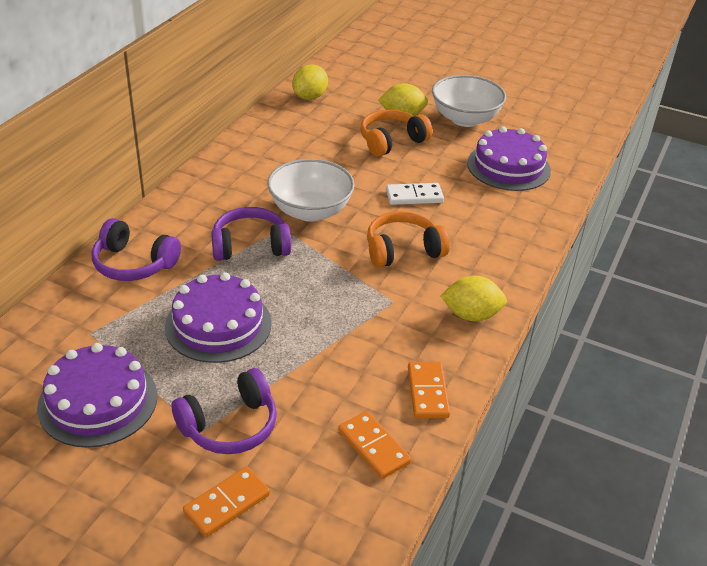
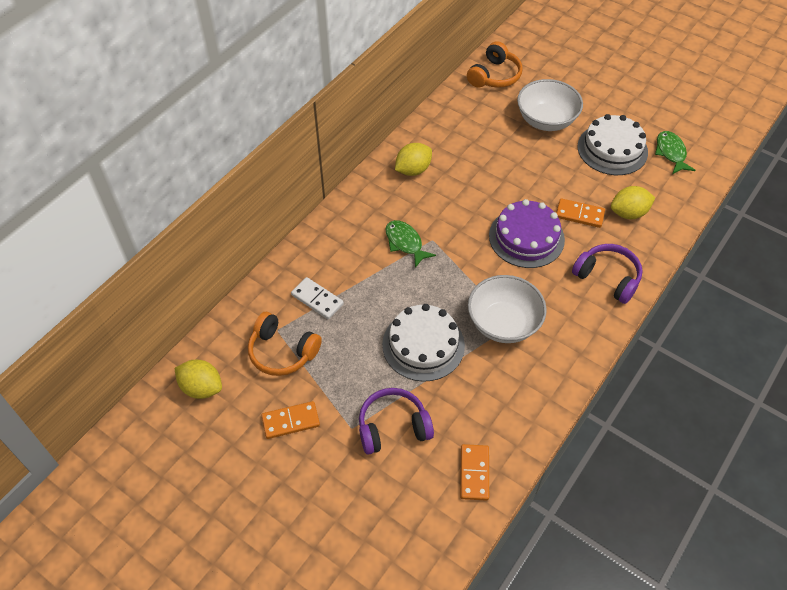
green fish: 0 -> 2
purple cake: 3 -> 1
purple headphones: 3 -> 2
white cake: 0 -> 2

